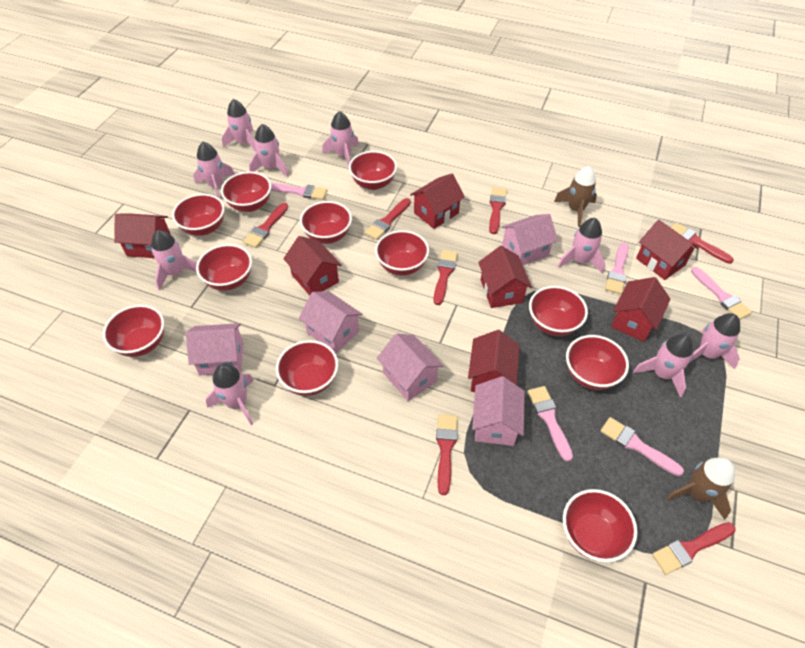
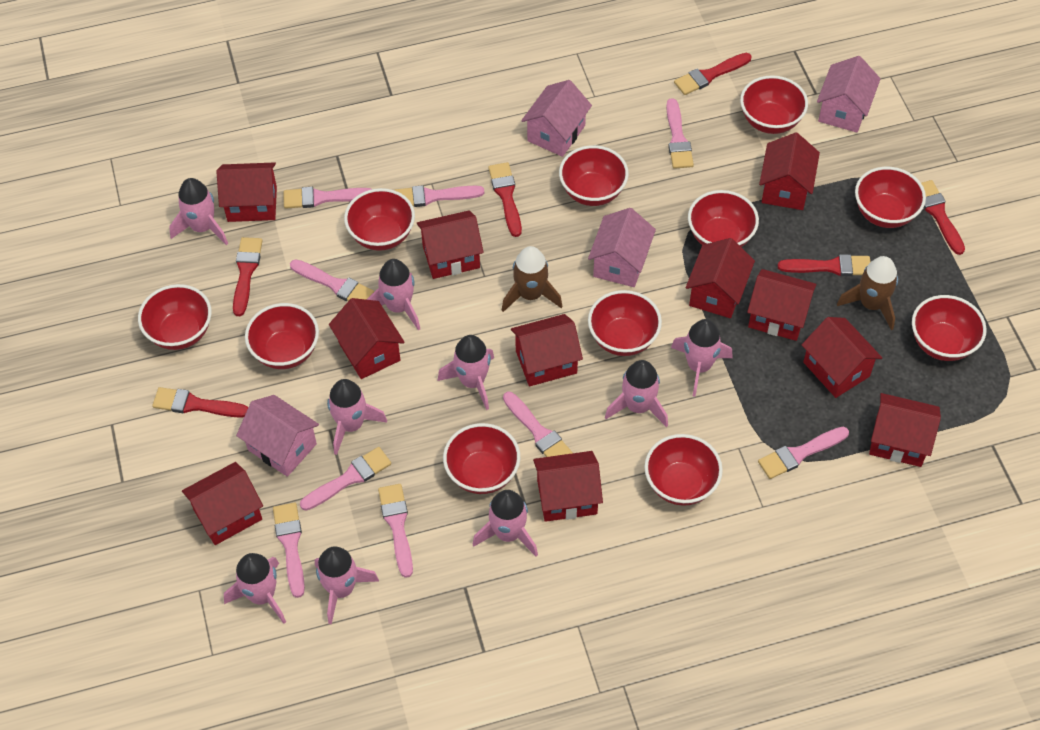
pink brush: 5 -> 9
pink house: 5 -> 4
red brush: 7 -> 6
red house: 7 -> 11

